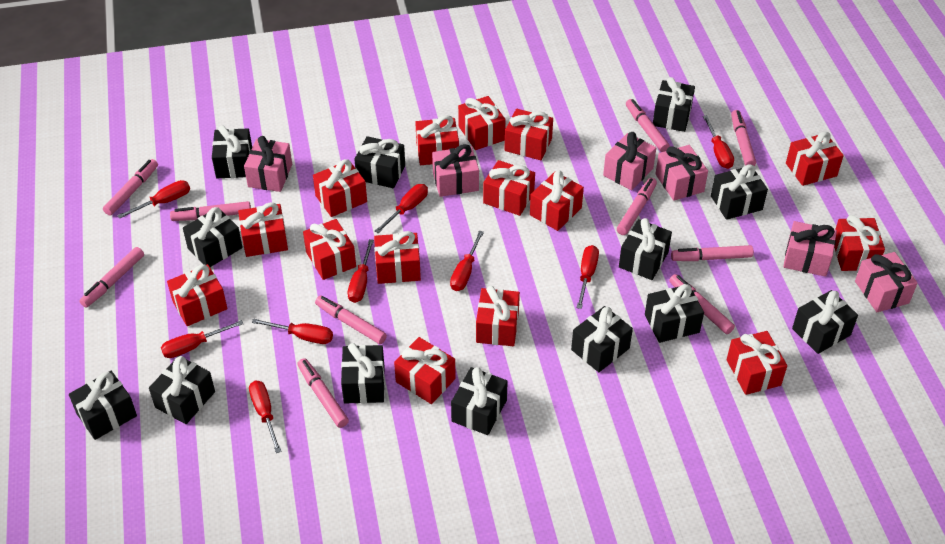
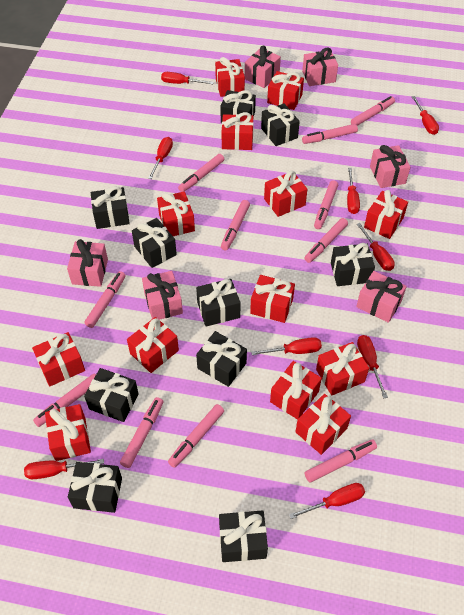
black gift: 13 -> 10
pink marker: 10 -> 11
red gift: 15 -> 13

